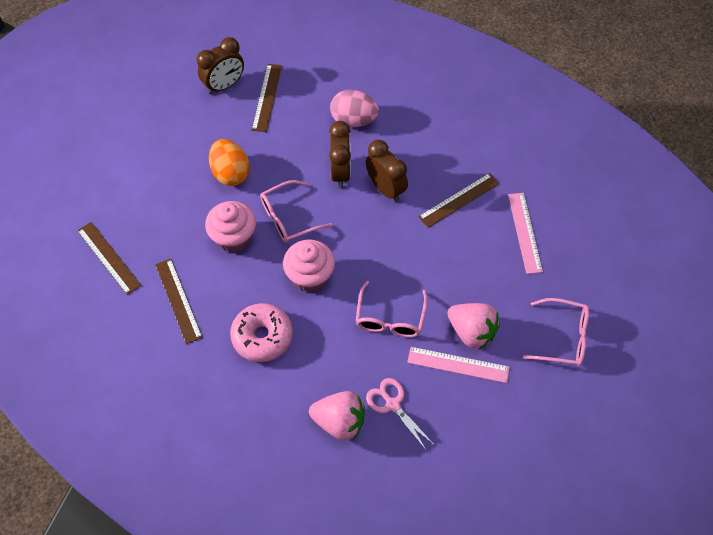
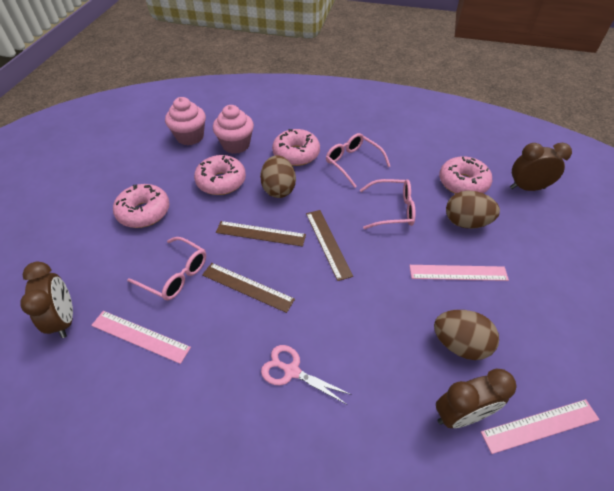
brown egg: 0 -> 3
brown ruler: 4 -> 3
orange egg: 1 -> 0
pink donut: 1 -> 4
pink egg: 1 -> 0
pink ruler: 2 -> 3
pink strawberry: 2 -> 0

